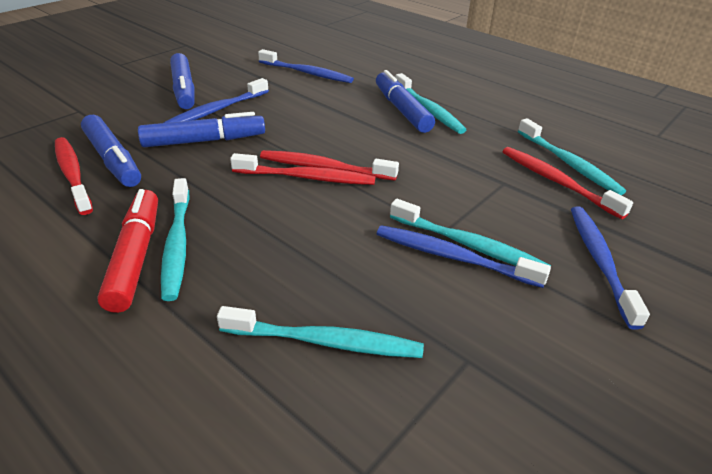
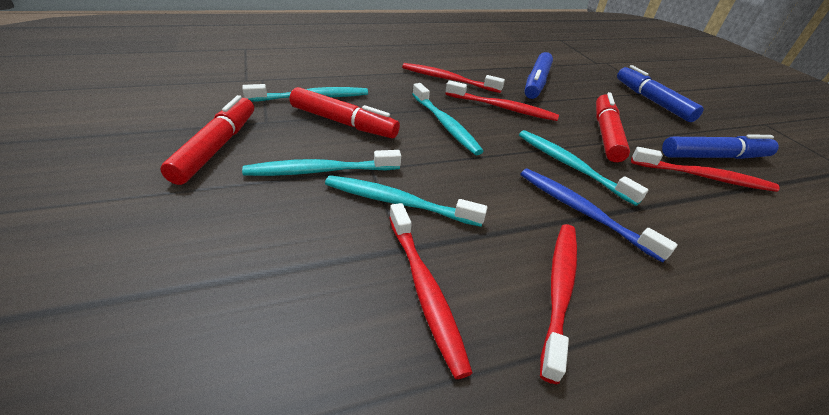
blue marker: 4 -> 3
blue toothbrush: 4 -> 1
red marker: 1 -> 3
red toothbrush: 4 -> 5

